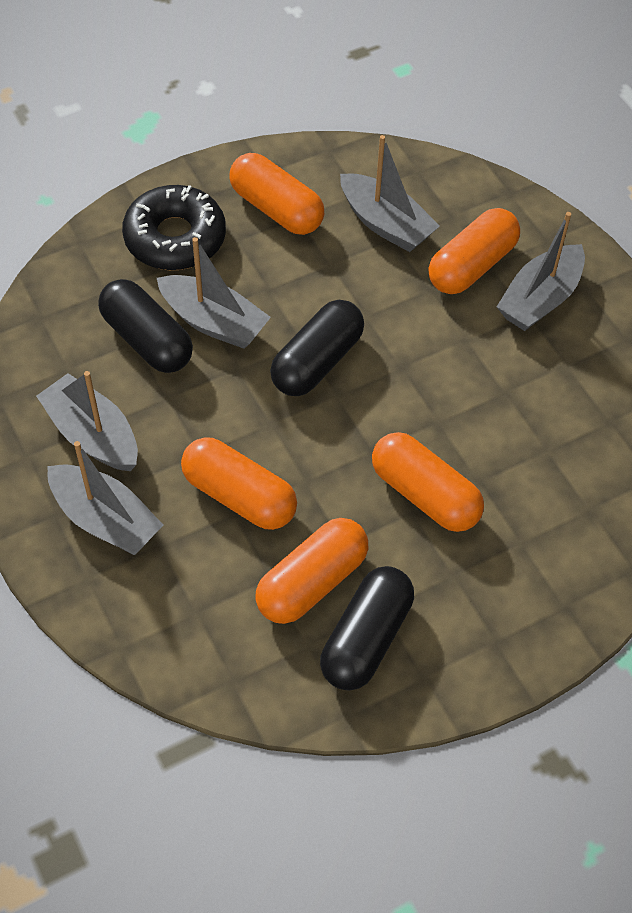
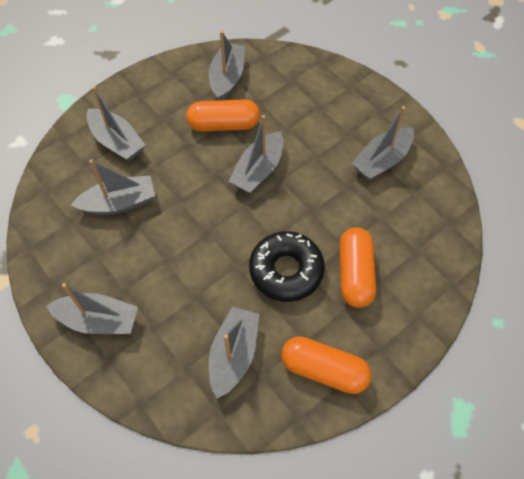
black capsule: 3 -> 0
grey boat: 5 -> 7
orange capsule: 5 -> 3

